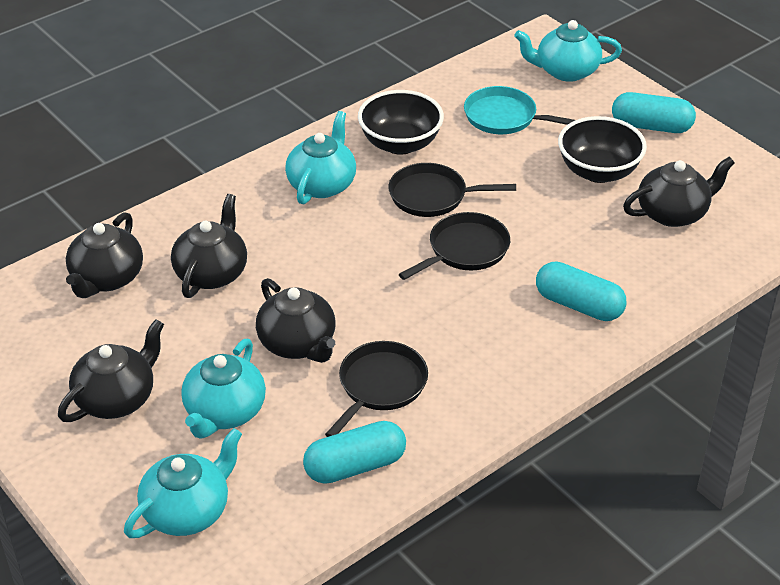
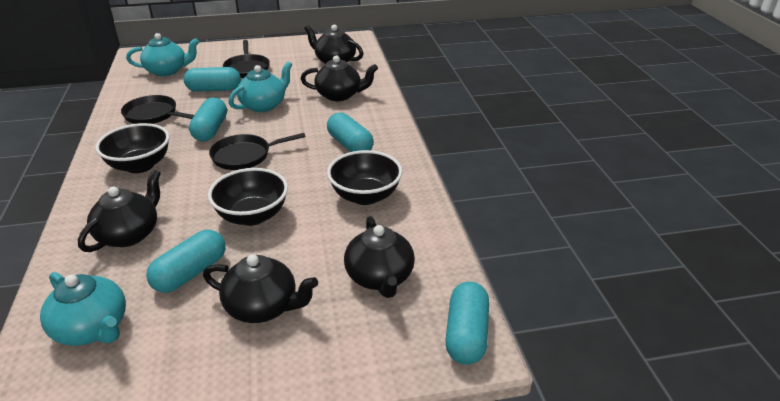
black bowl: 2 -> 3
turquoise capsule: 3 -> 5
turquoise pan: 1 -> 0
turquoise teapot: 4 -> 3

